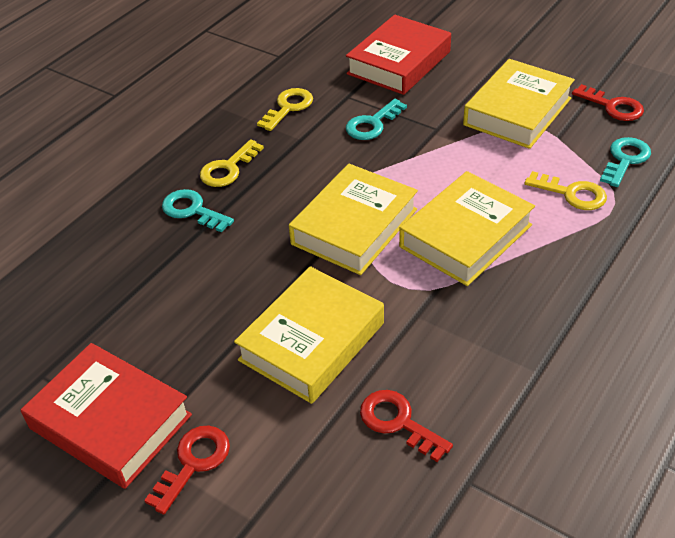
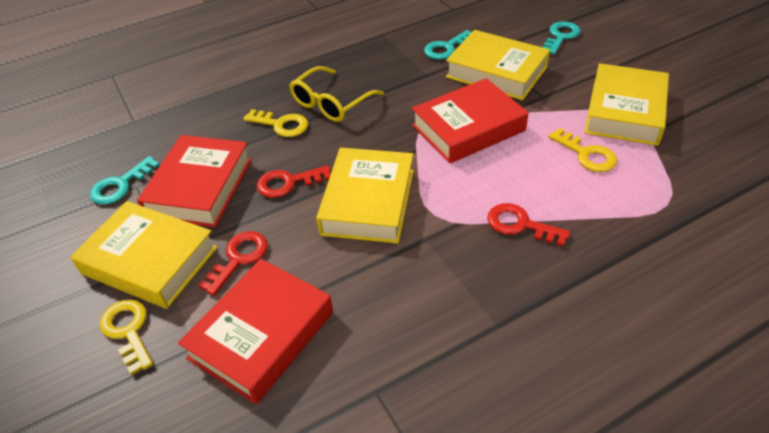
red book: 2 -> 3
yellow glasses: 0 -> 1

